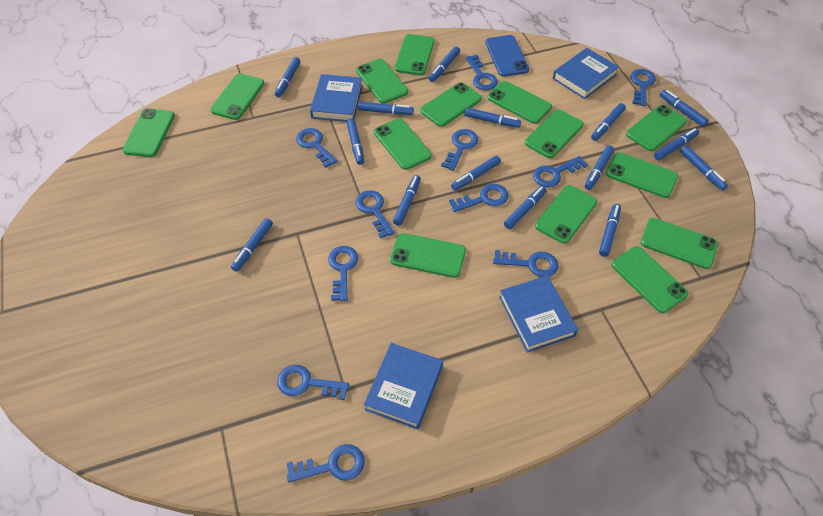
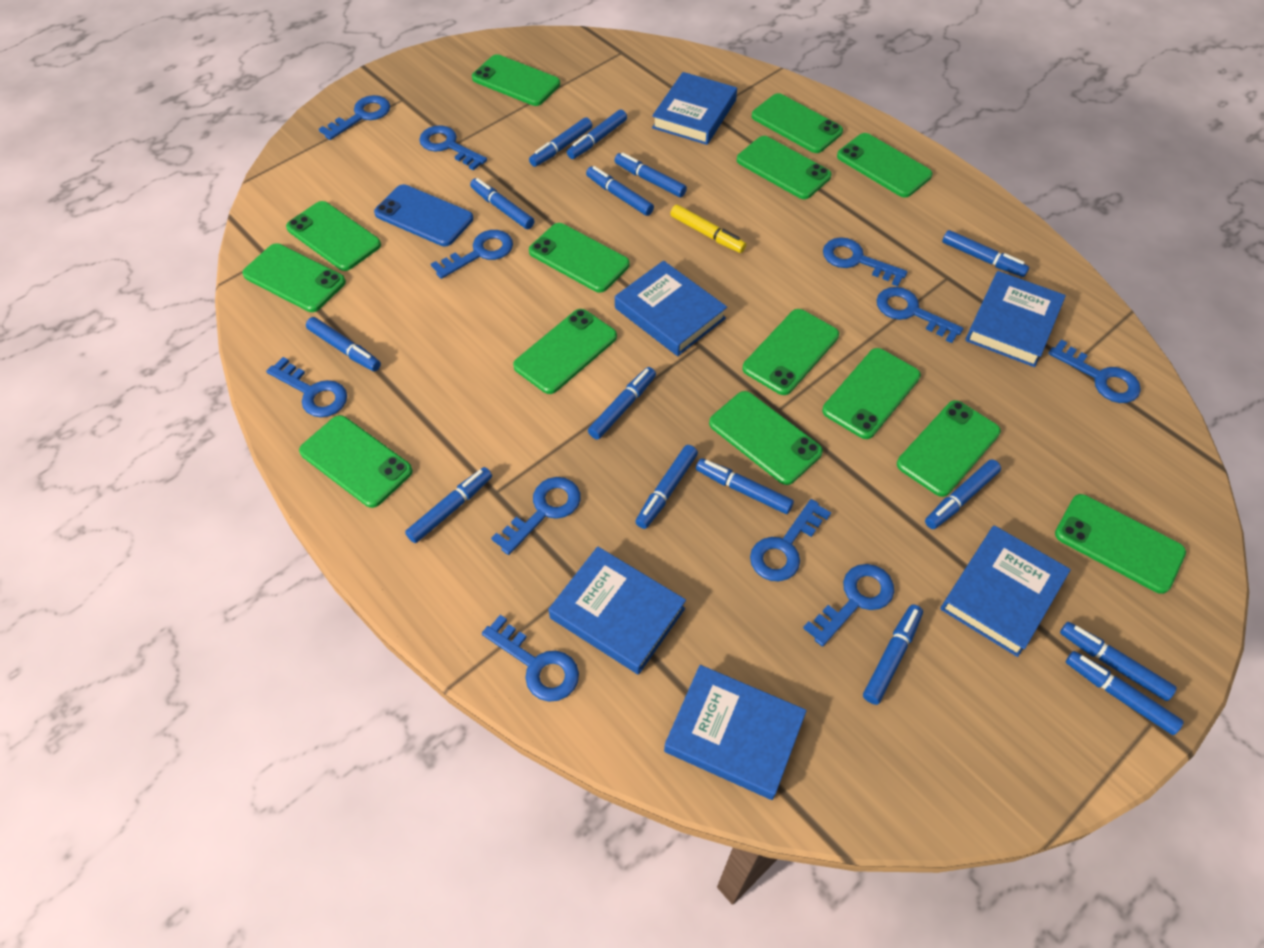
blue book: 4 -> 6
yellow marker: 0 -> 1

